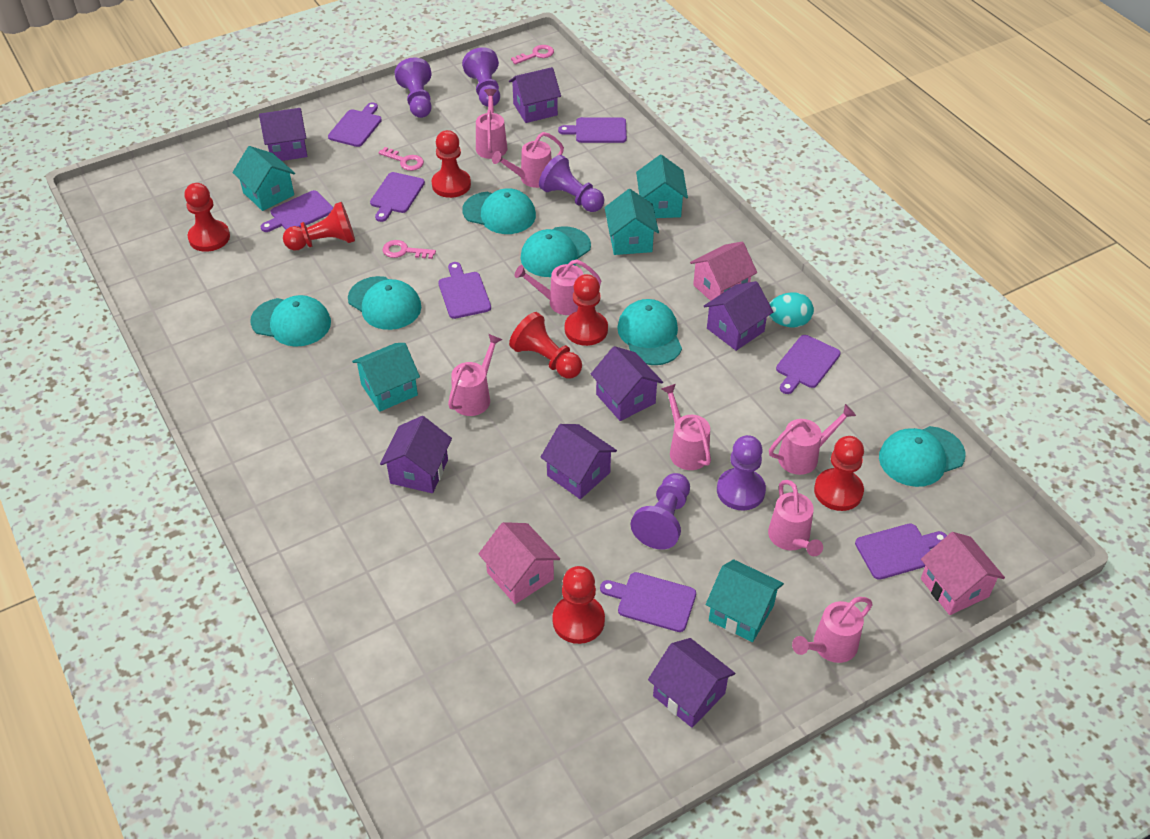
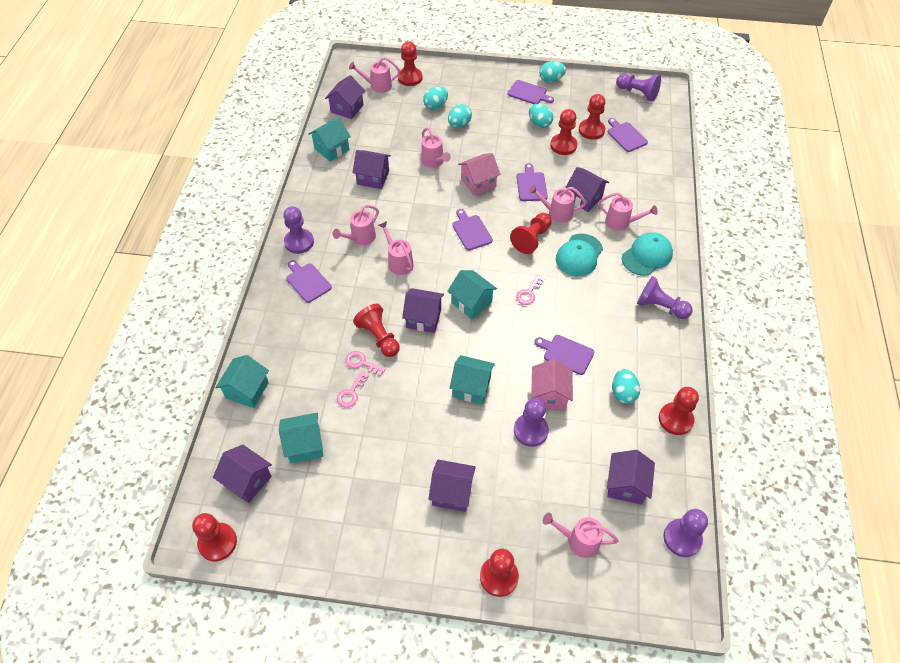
pink house: 3 -> 2
pink watering can: 8 -> 7
purple cutting board: 8 -> 6
red pawn: 7 -> 8
turquoise cap: 6 -> 2
turquoise egg: 1 -> 5

